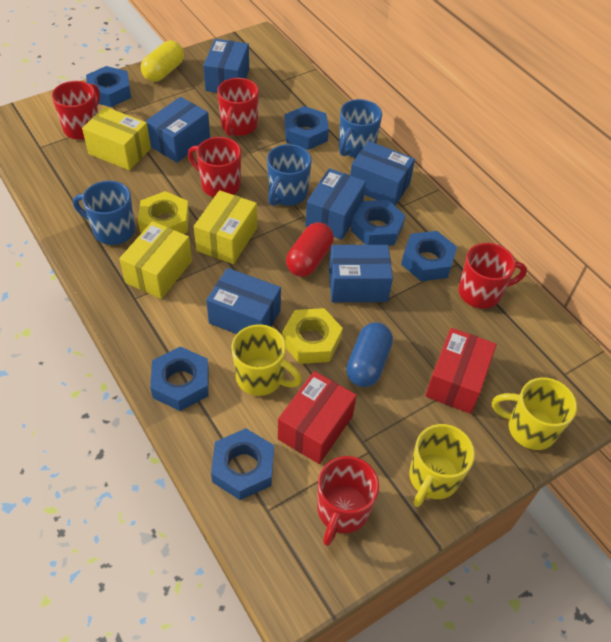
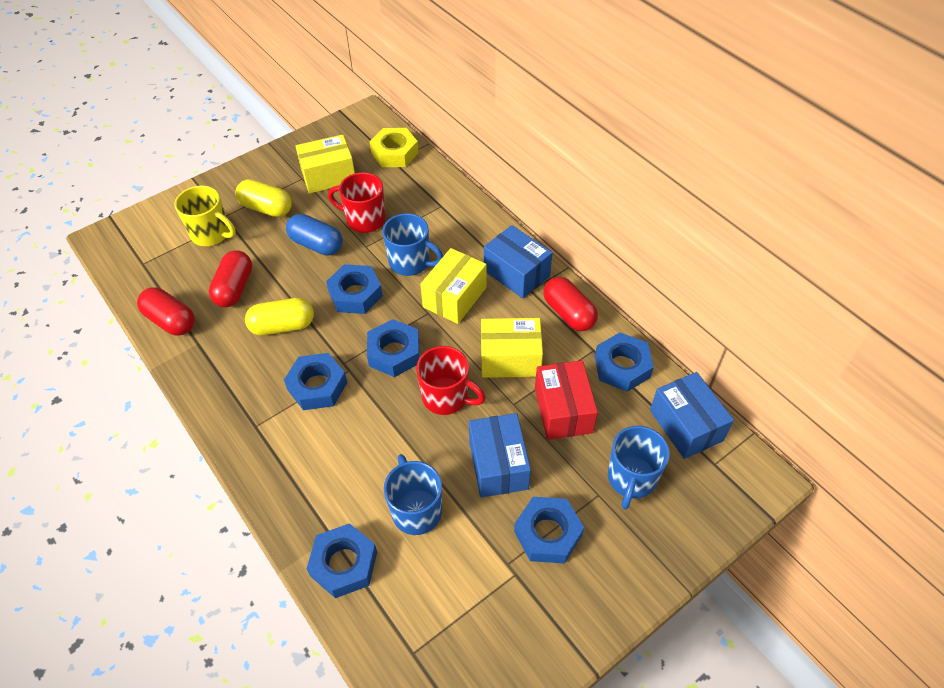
blue box: 6 -> 3
red box: 2 -> 1
red capsule: 1 -> 3
red mug: 5 -> 2
yellow capsule: 1 -> 2
yellow mug: 3 -> 1
yellow nut: 2 -> 1

